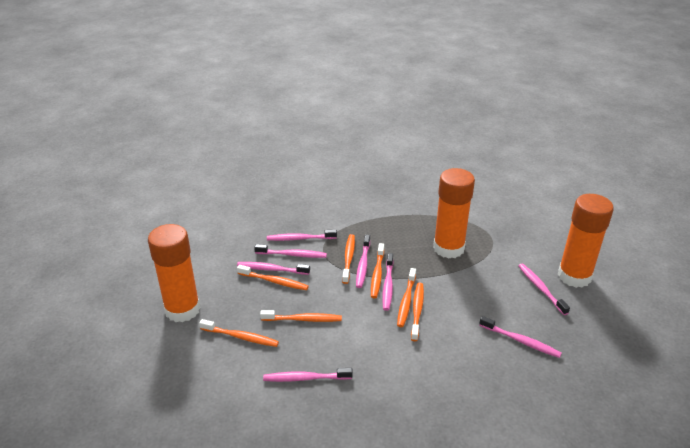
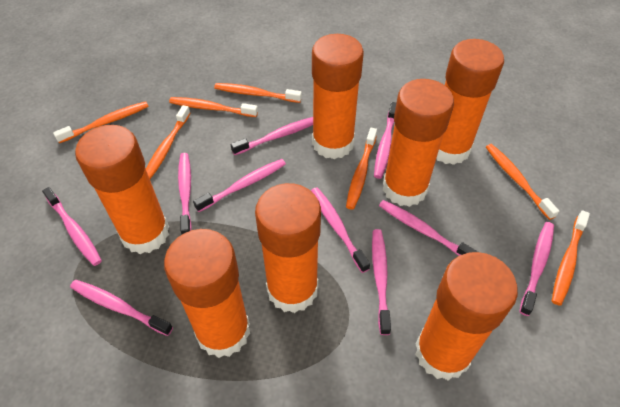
orange glue stick: 3 -> 7
pink toothbrush: 8 -> 10

